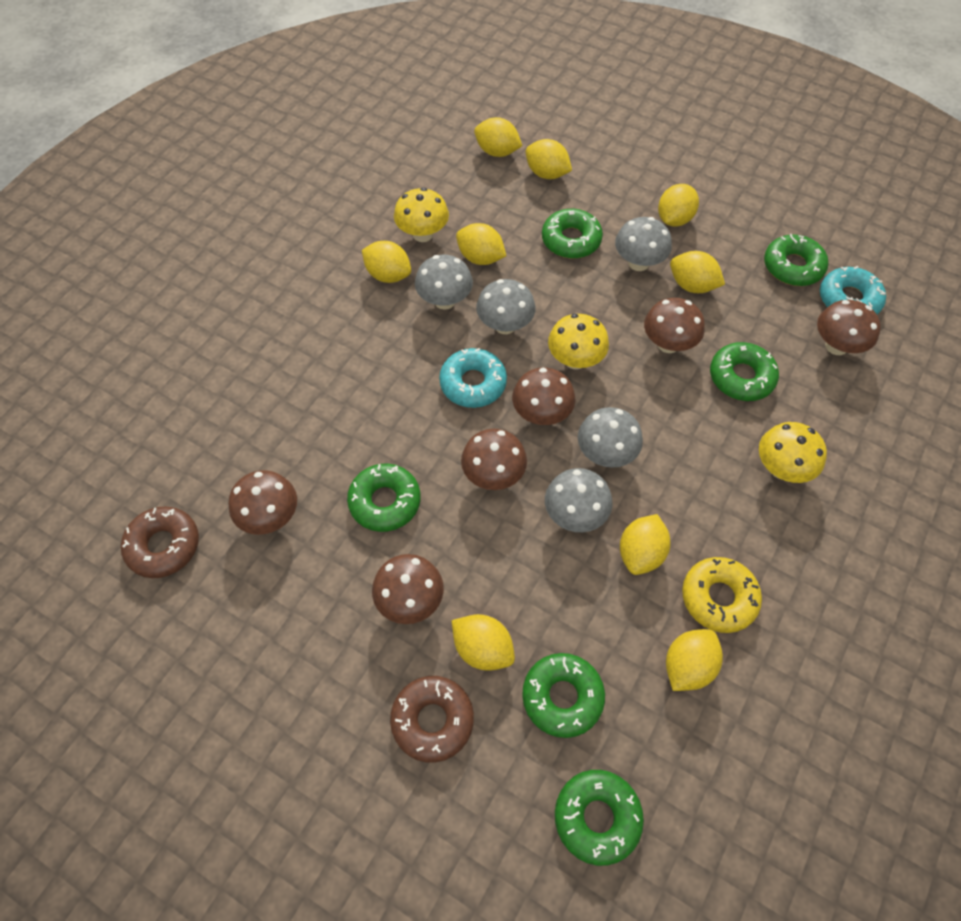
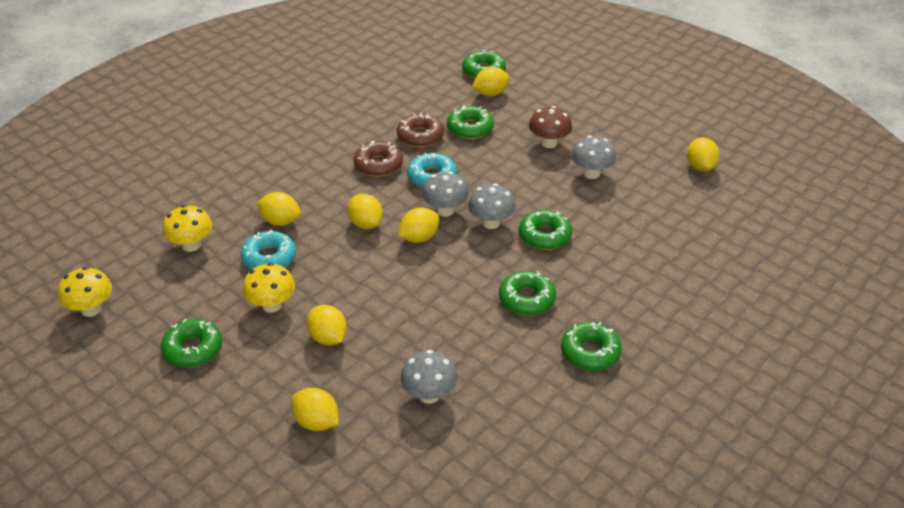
brown mushroom: 6 -> 1
grey mushroom: 5 -> 4
yellow donut: 1 -> 0
yellow lemon: 9 -> 7

